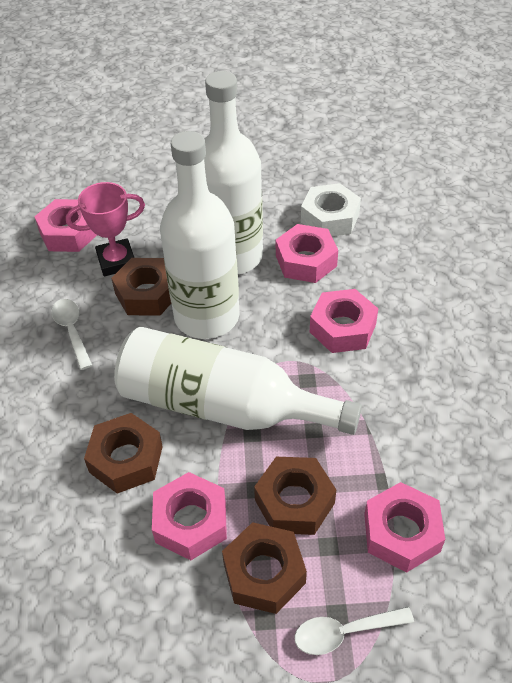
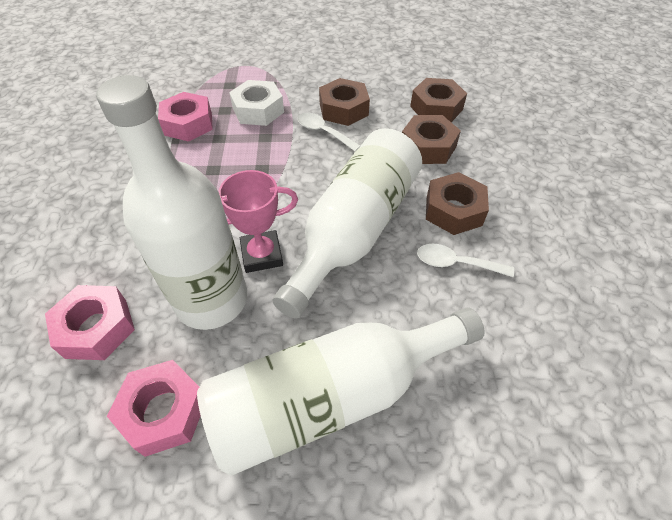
pink nut: 5 -> 3

